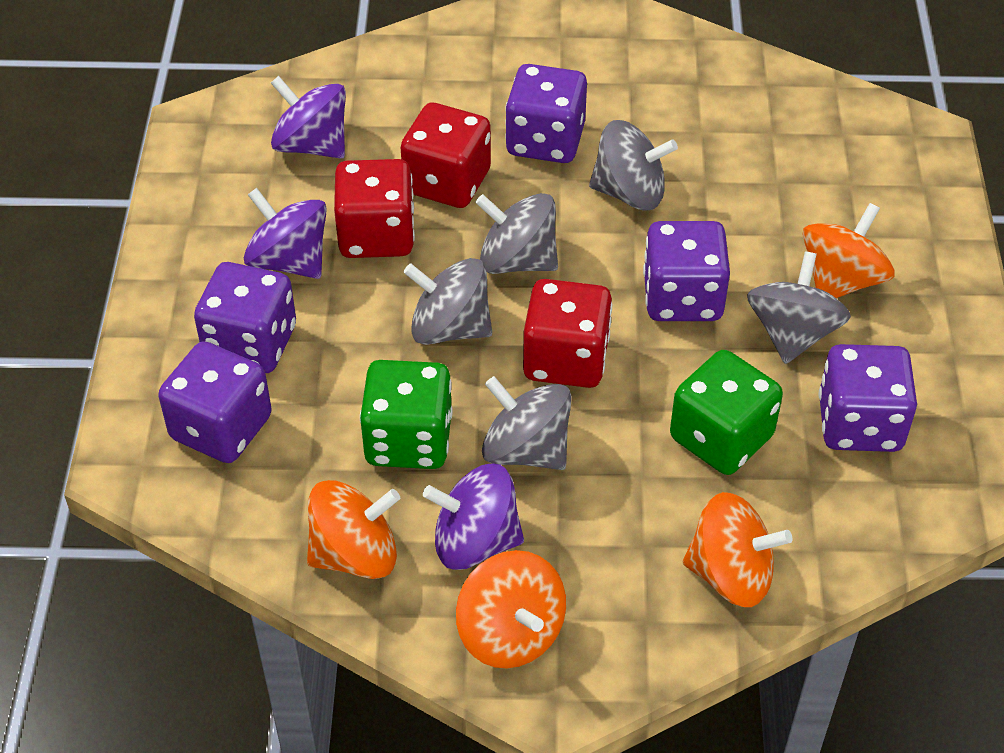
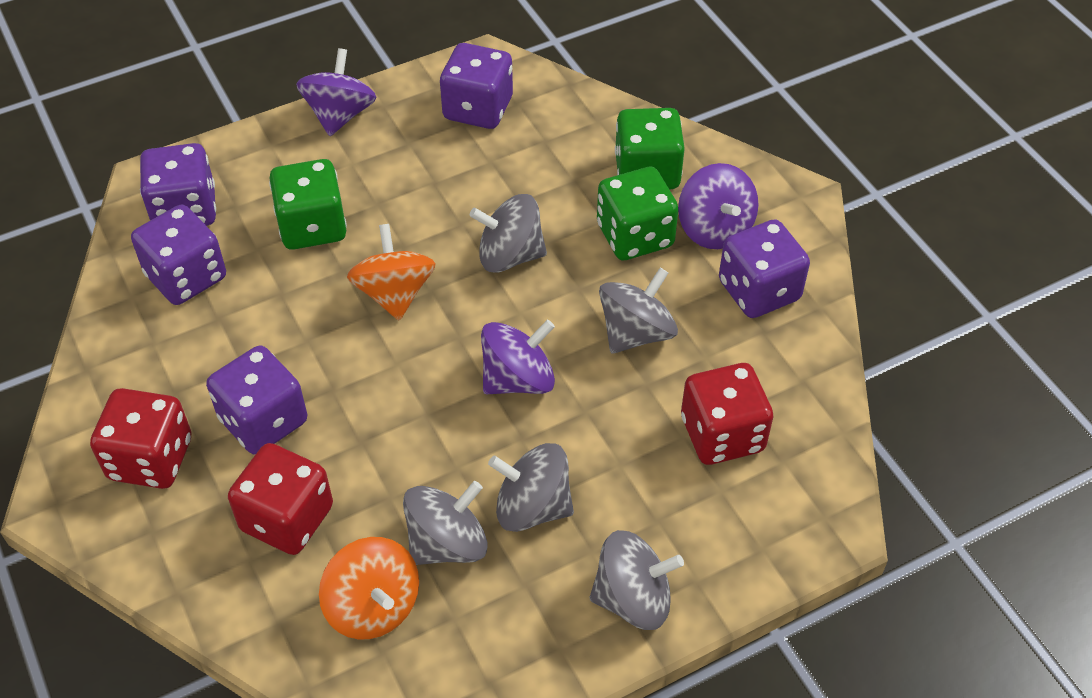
green dice: 2 -> 3
orange spinning top: 4 -> 2

